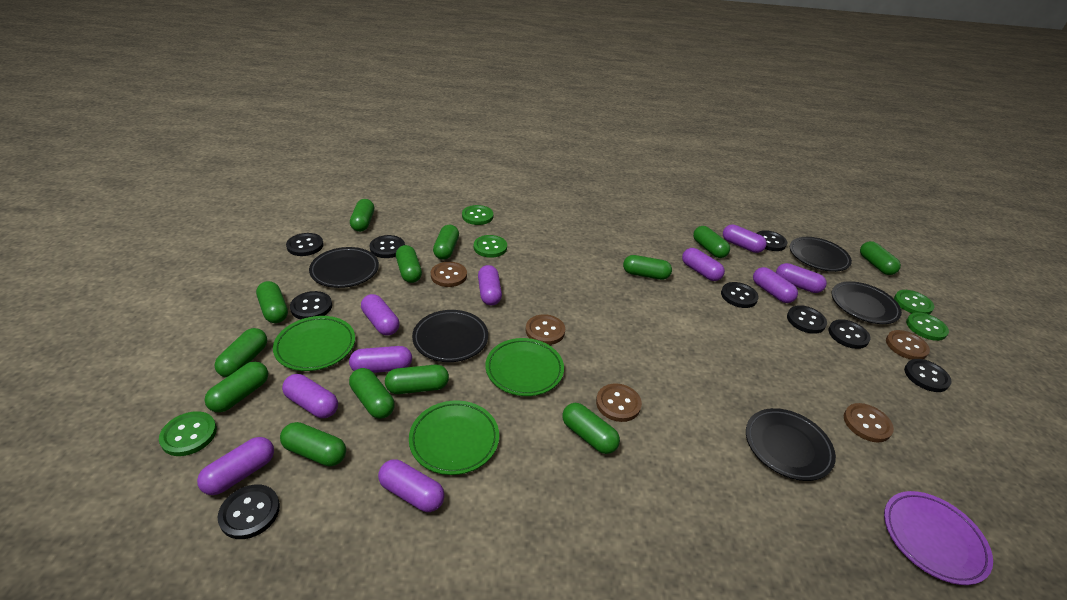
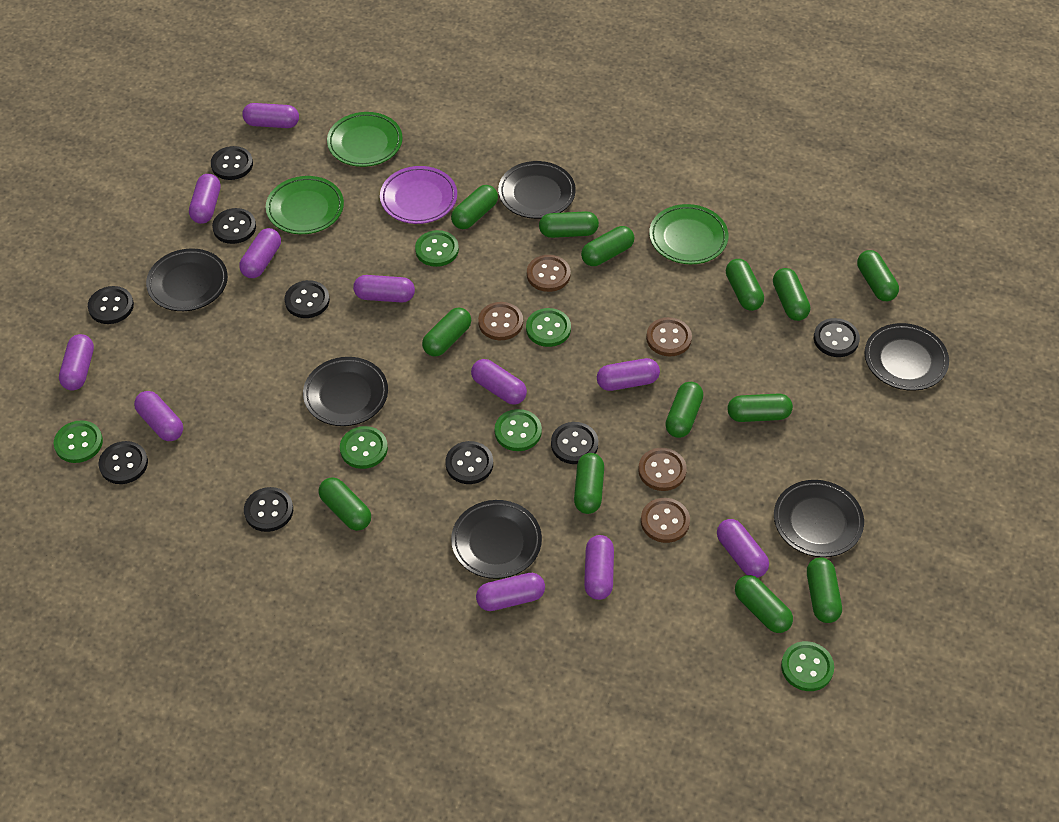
black plate: 5 -> 6
green button: 5 -> 6
purple capsule: 10 -> 11

